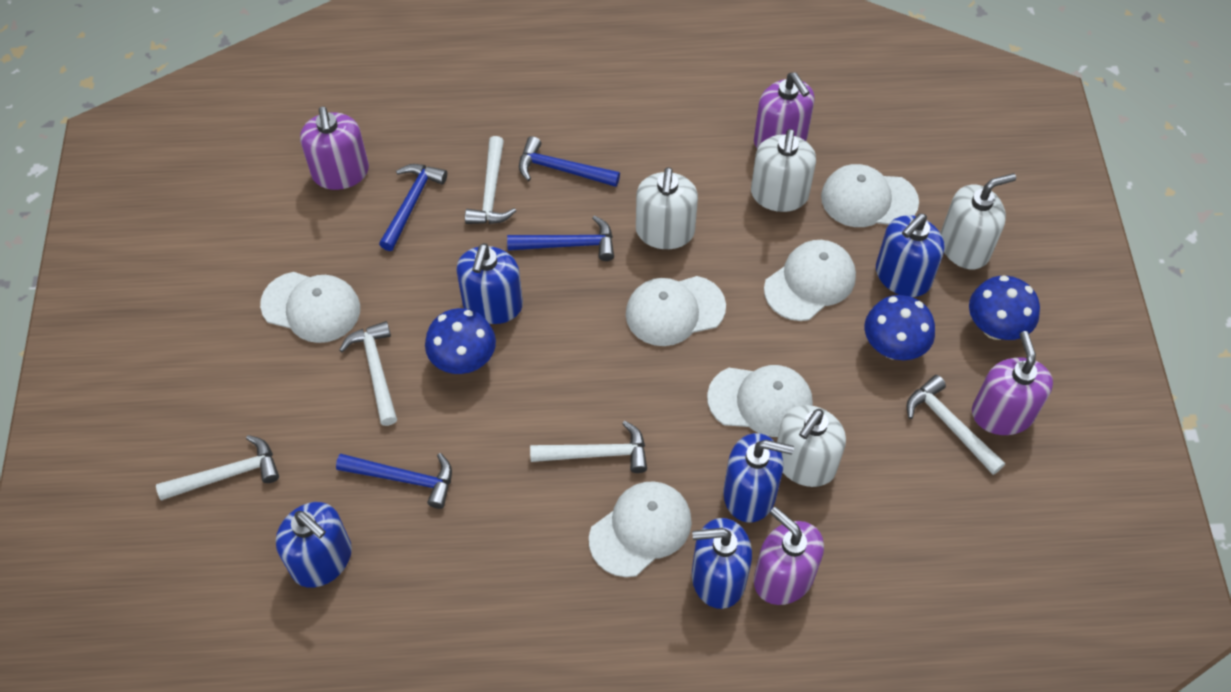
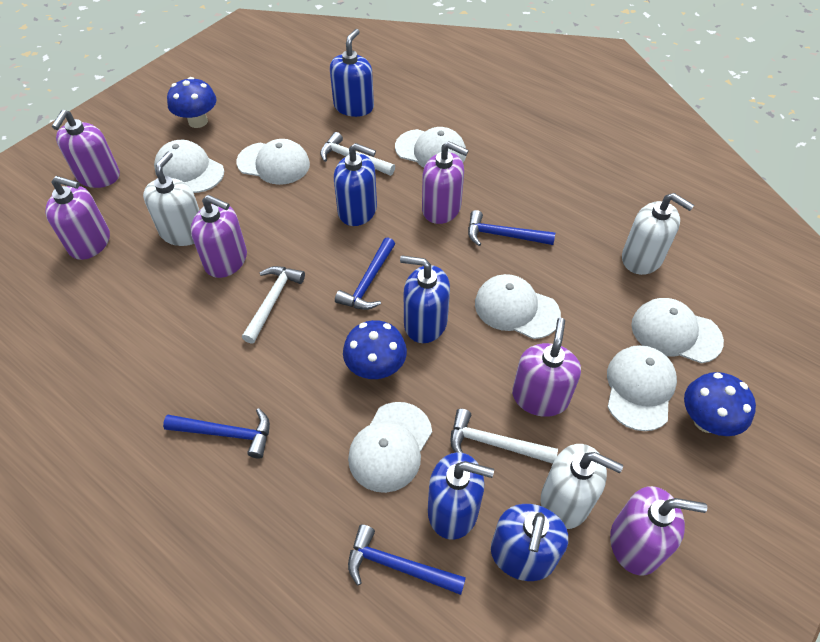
purple soap dispenser: 4 -> 6
white cap: 6 -> 7
white hammer: 5 -> 3
white soap dispenser: 4 -> 3

